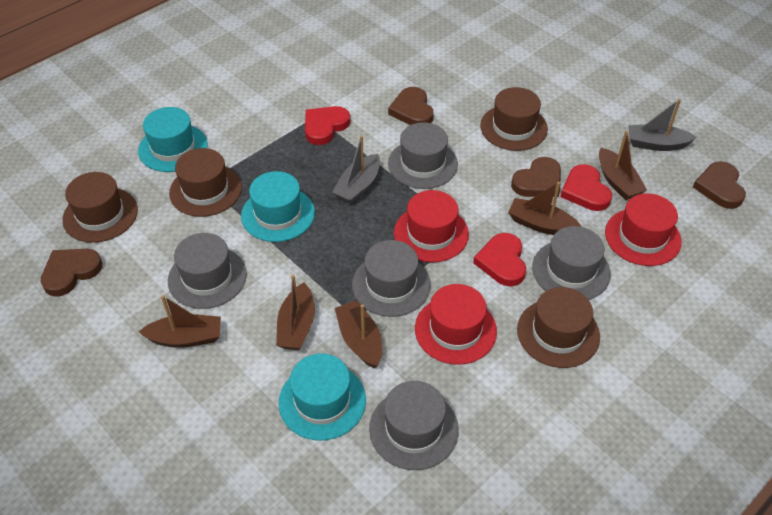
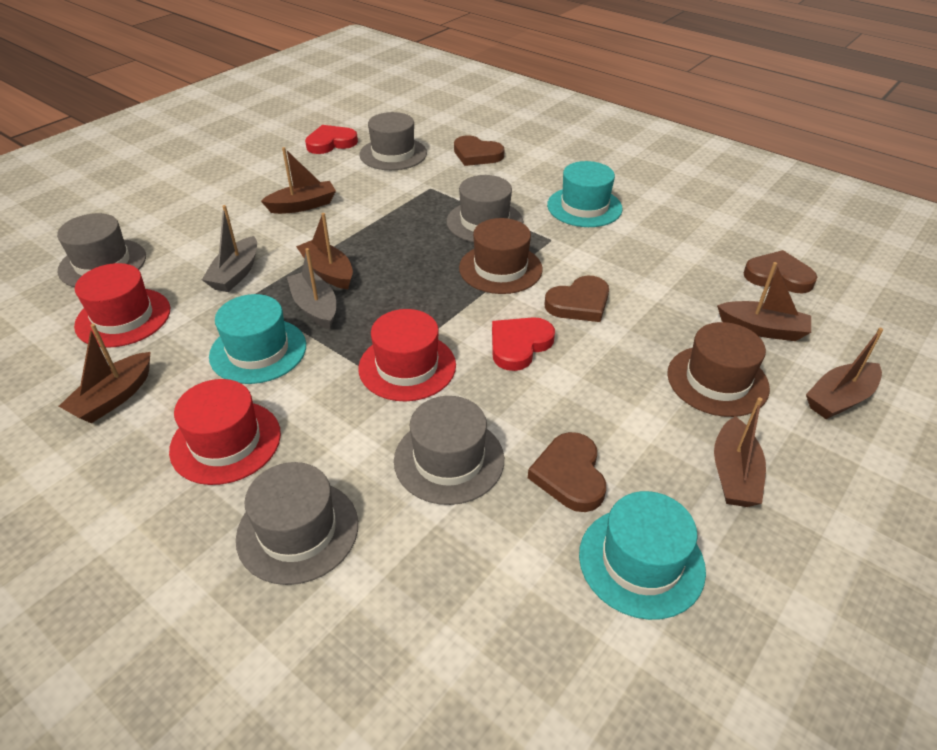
brown boat: 5 -> 6
brown hat: 4 -> 2
red heart: 3 -> 2

